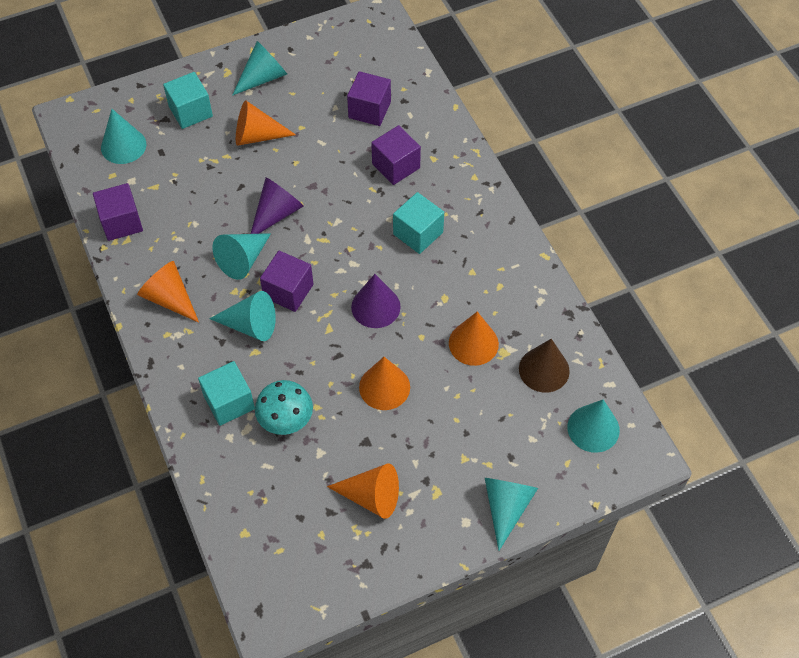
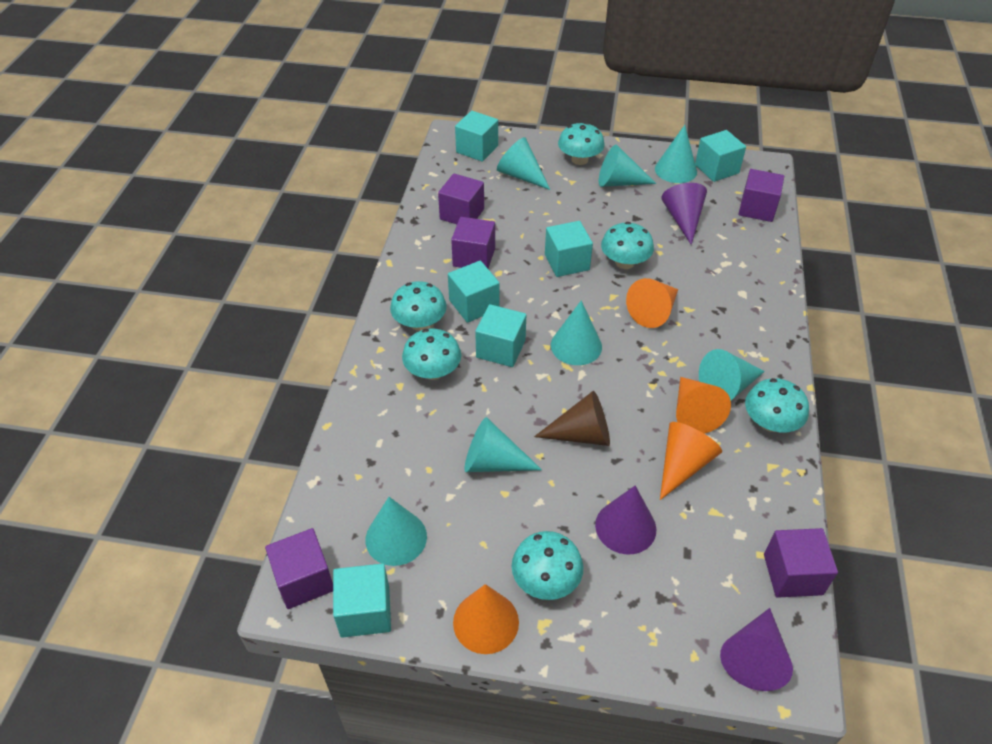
orange cone: 5 -> 4
purple cone: 2 -> 3
purple cube: 4 -> 5
turquoise cone: 6 -> 7
turquoise cube: 3 -> 6
turquoise mushroom: 1 -> 6

